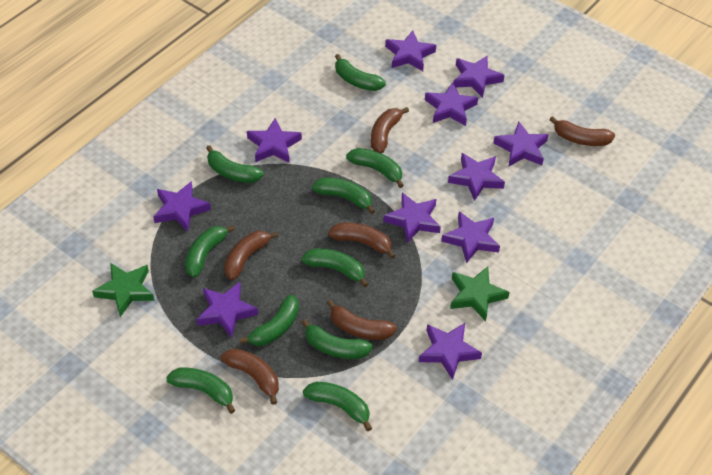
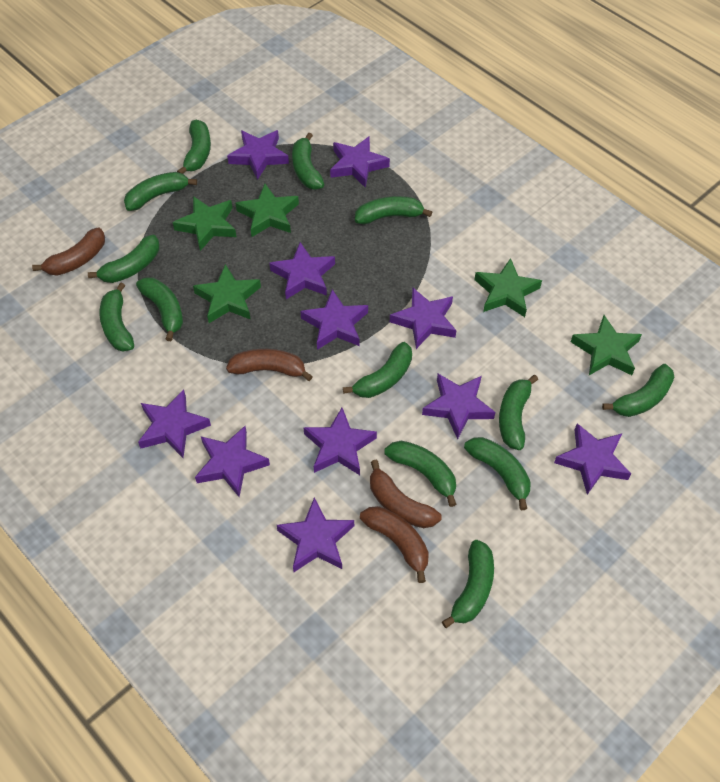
brown banana: 6 -> 4
green banana: 10 -> 13
green star: 2 -> 5

